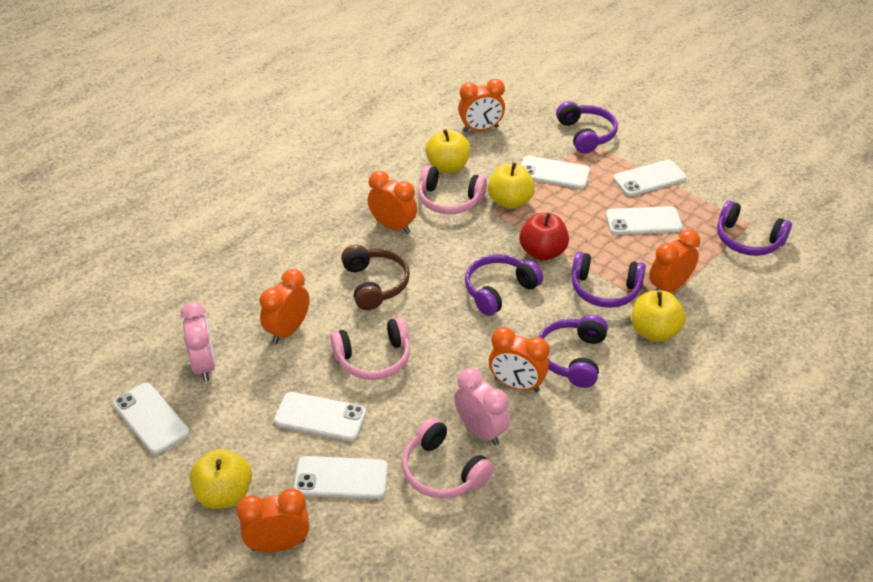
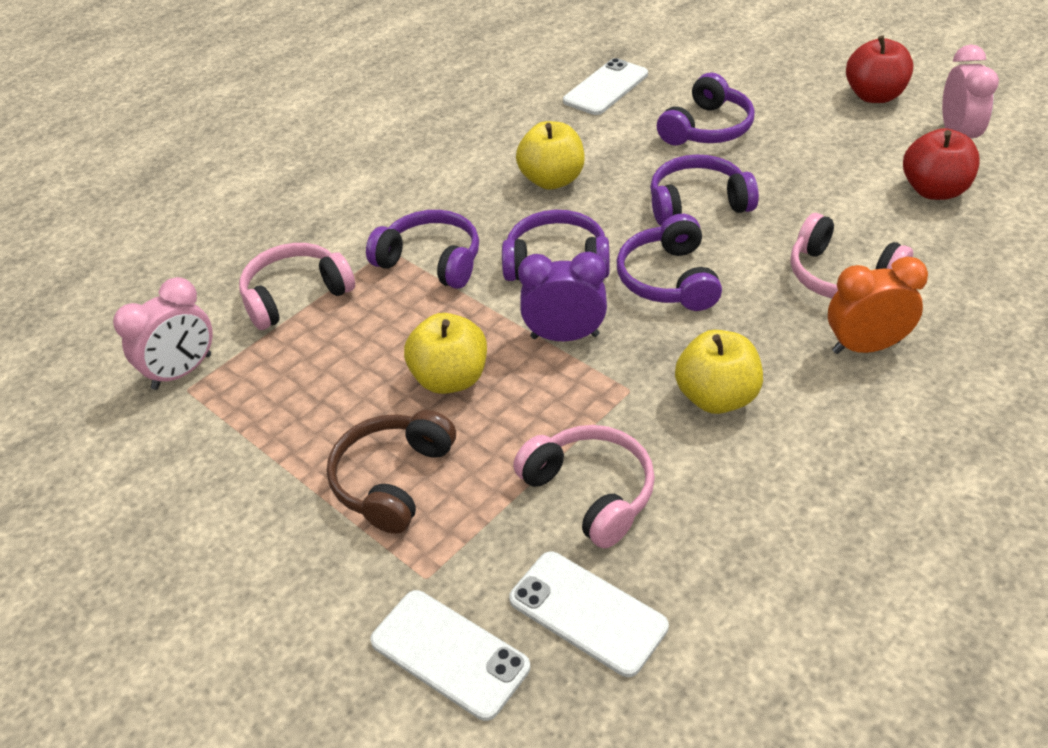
orange clock: 6 -> 1
purple clock: 0 -> 1
red apple: 1 -> 2
white phone: 6 -> 3
yellow apple: 4 -> 3

